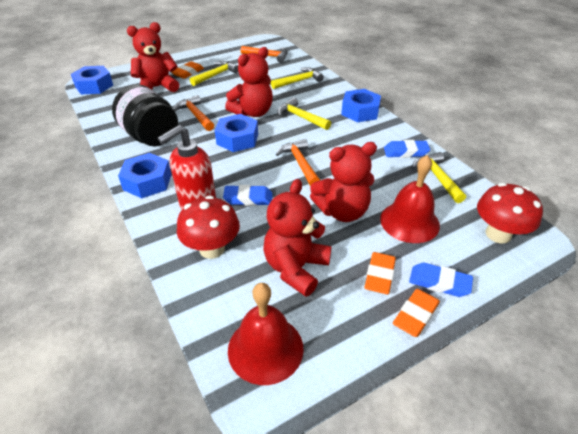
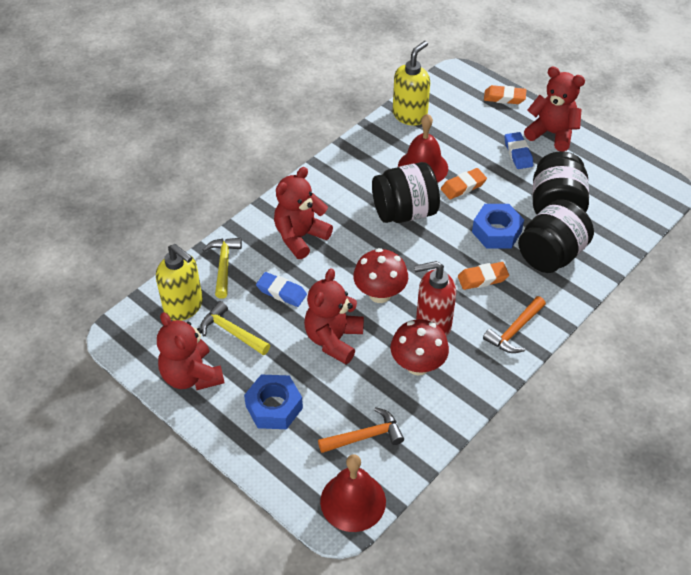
black jar: 1 -> 3
blue eraser: 3 -> 2
blue nut: 4 -> 2
orange hammer: 3 -> 2
yellow hammer: 4 -> 2
yellow soap dispenser: 0 -> 2

